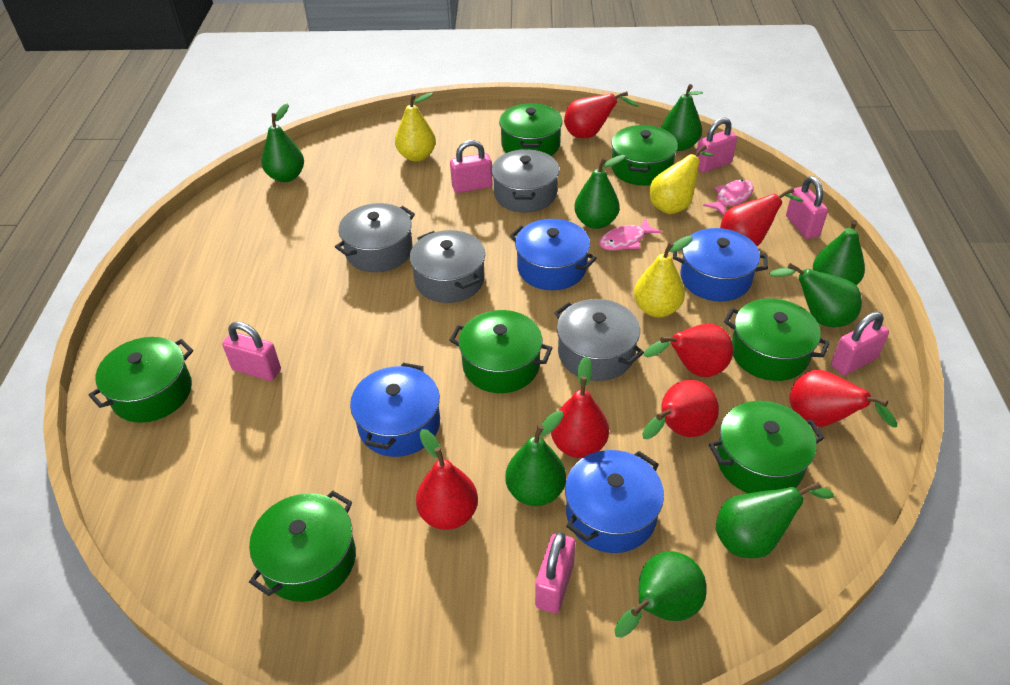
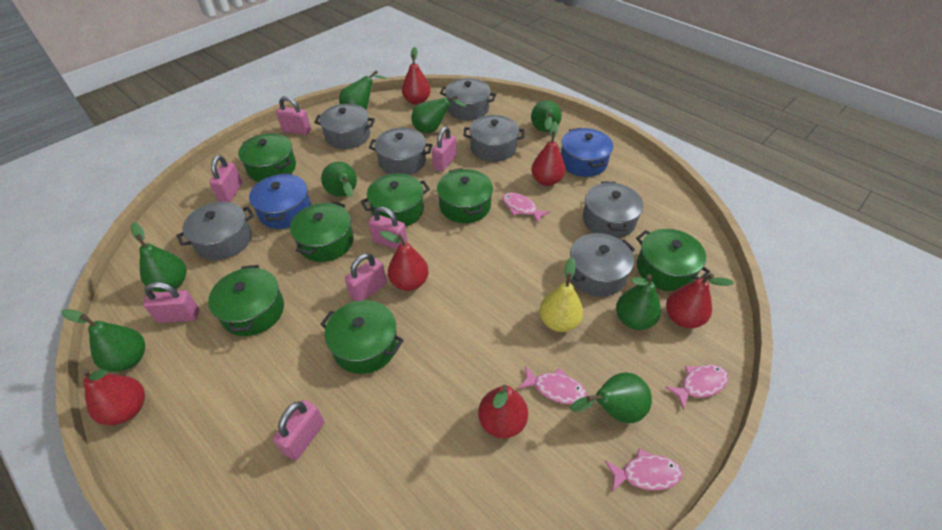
blue pot: 4 -> 2
grey pot: 4 -> 7
pink fish: 2 -> 4
pink padlock: 6 -> 7
red pear: 7 -> 6
yellow pear: 3 -> 1

